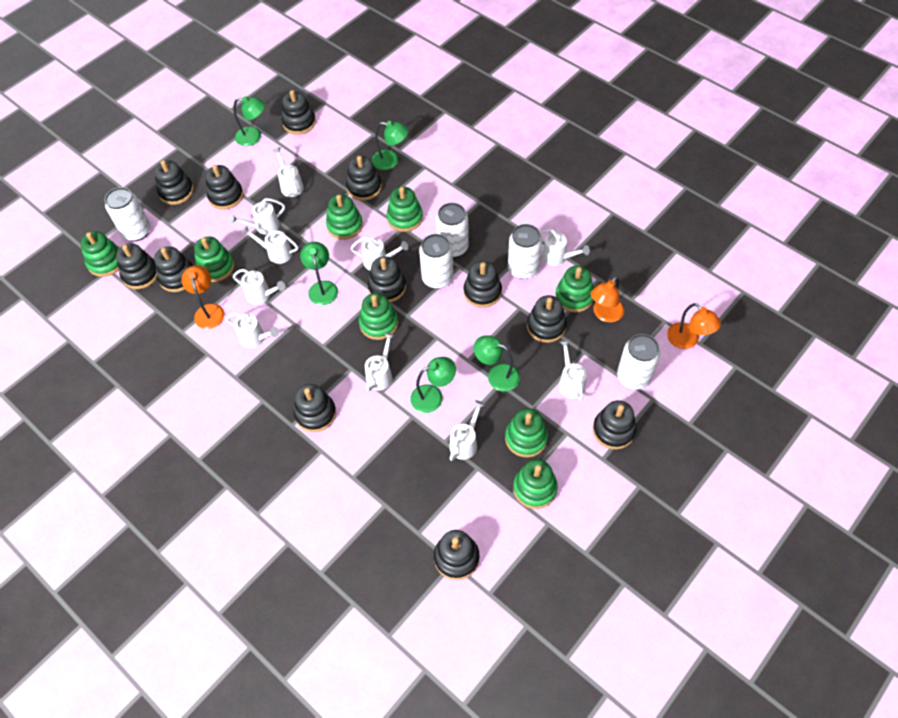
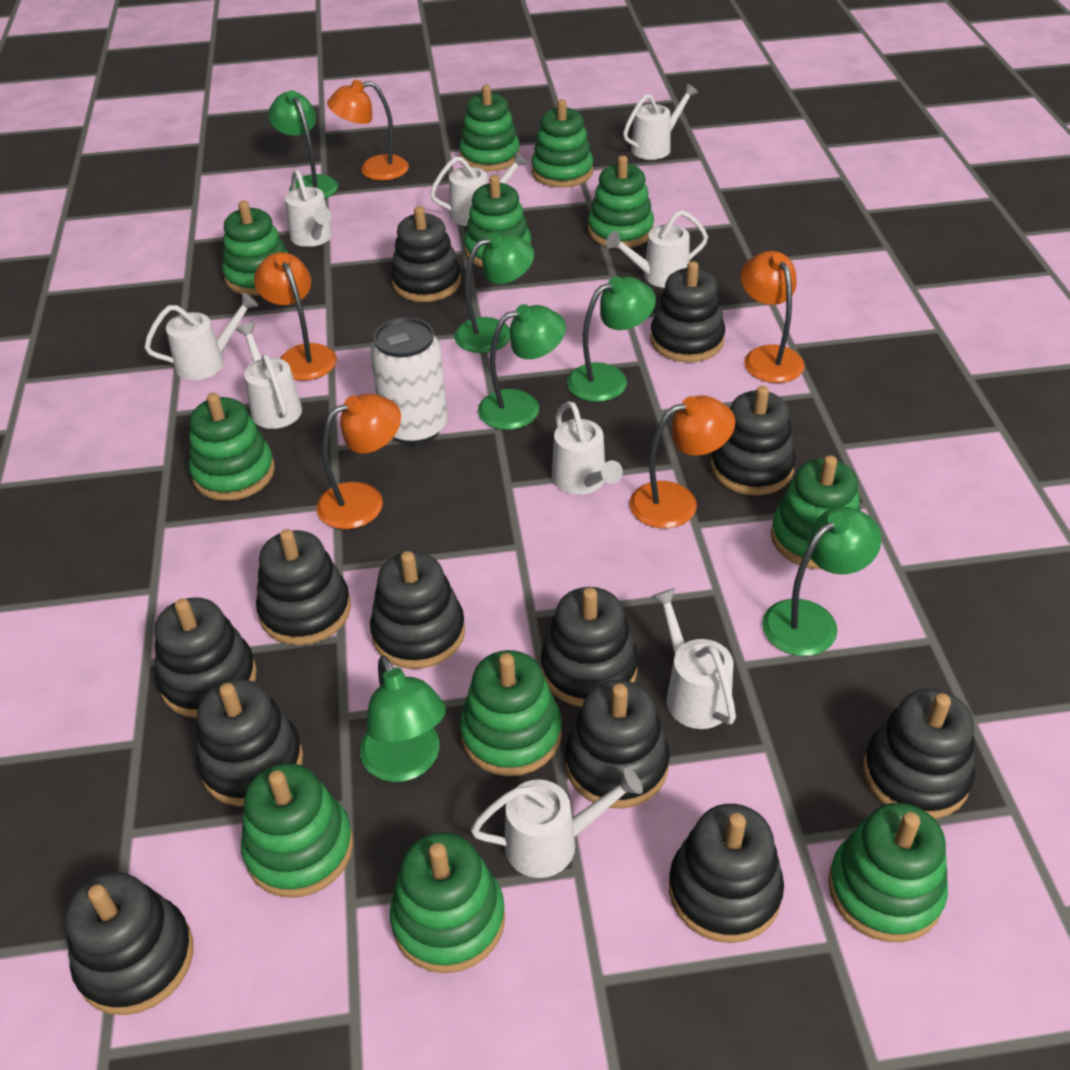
green lamp: 5 -> 6
green stacking toy: 8 -> 11
orange lamp: 3 -> 5
white can: 5 -> 1
white watering can: 10 -> 9

